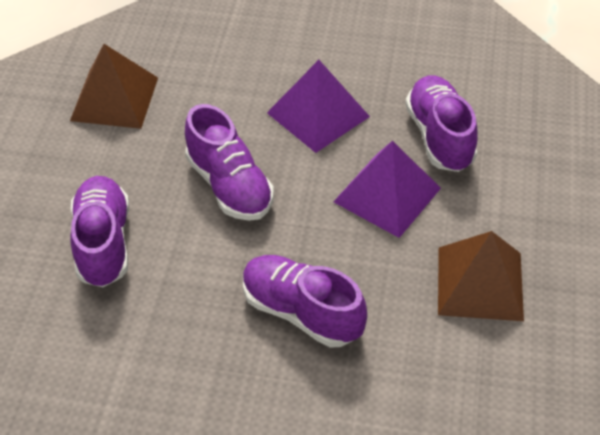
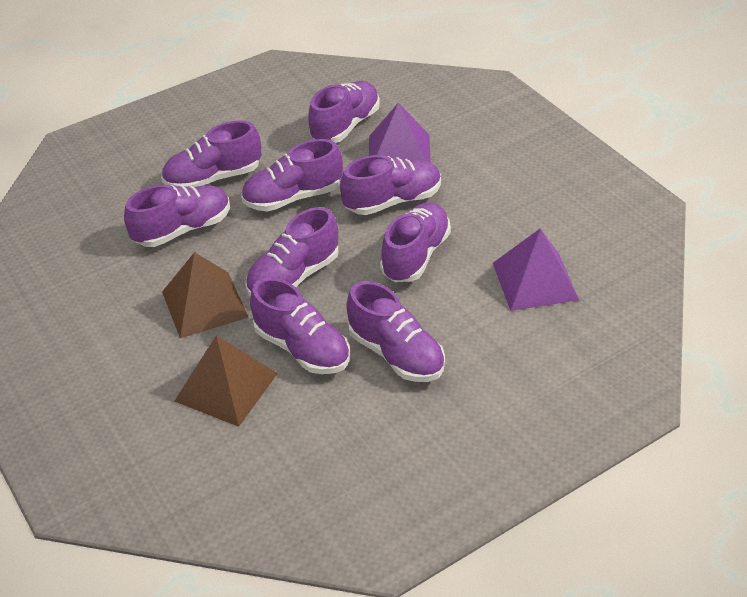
purple shoe: 4 -> 9

